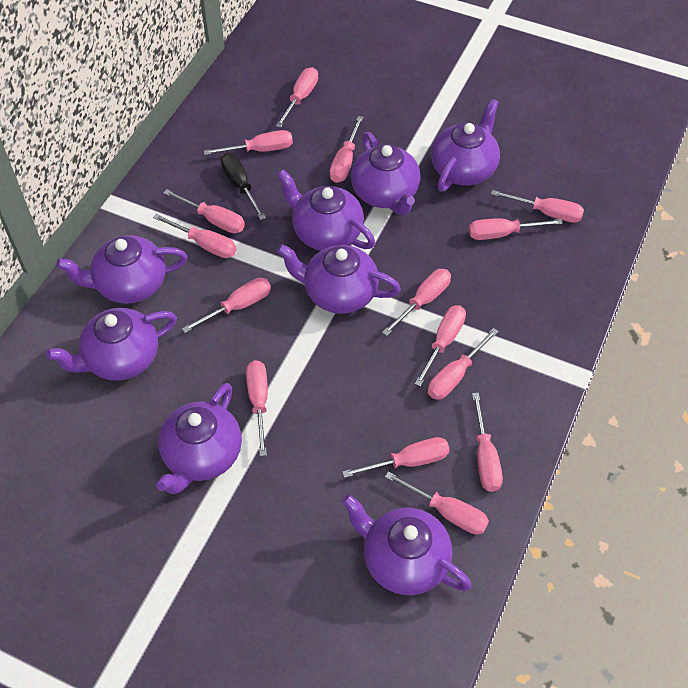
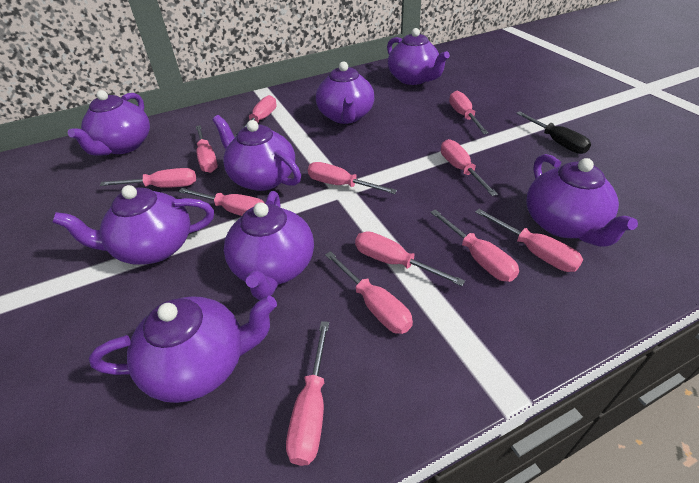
pink screwdriver: 15 -> 12

